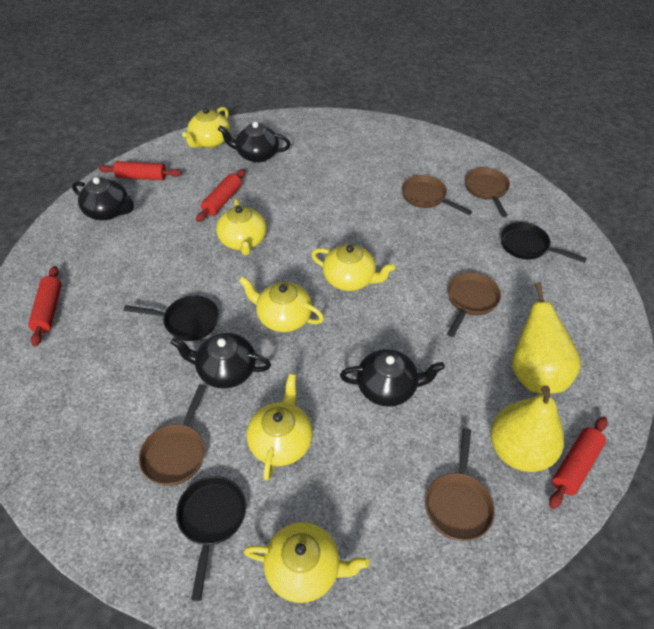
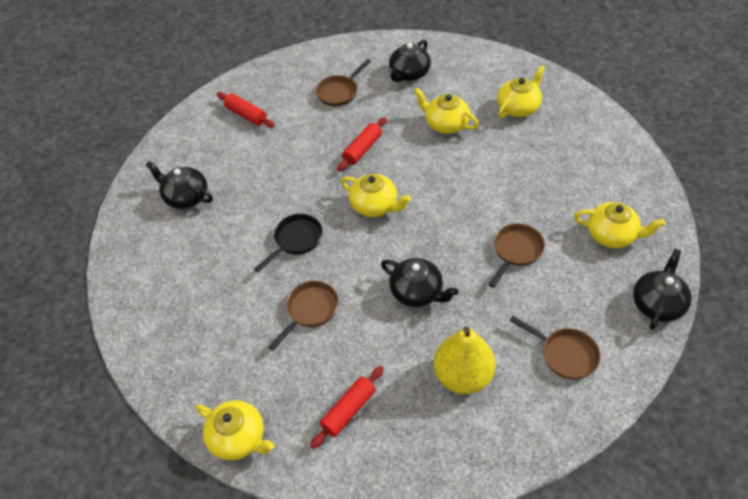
black pan: 3 -> 1
brown pan: 5 -> 4
red rolling pin: 4 -> 3
yellow pear: 2 -> 1
yellow teapot: 6 -> 5

